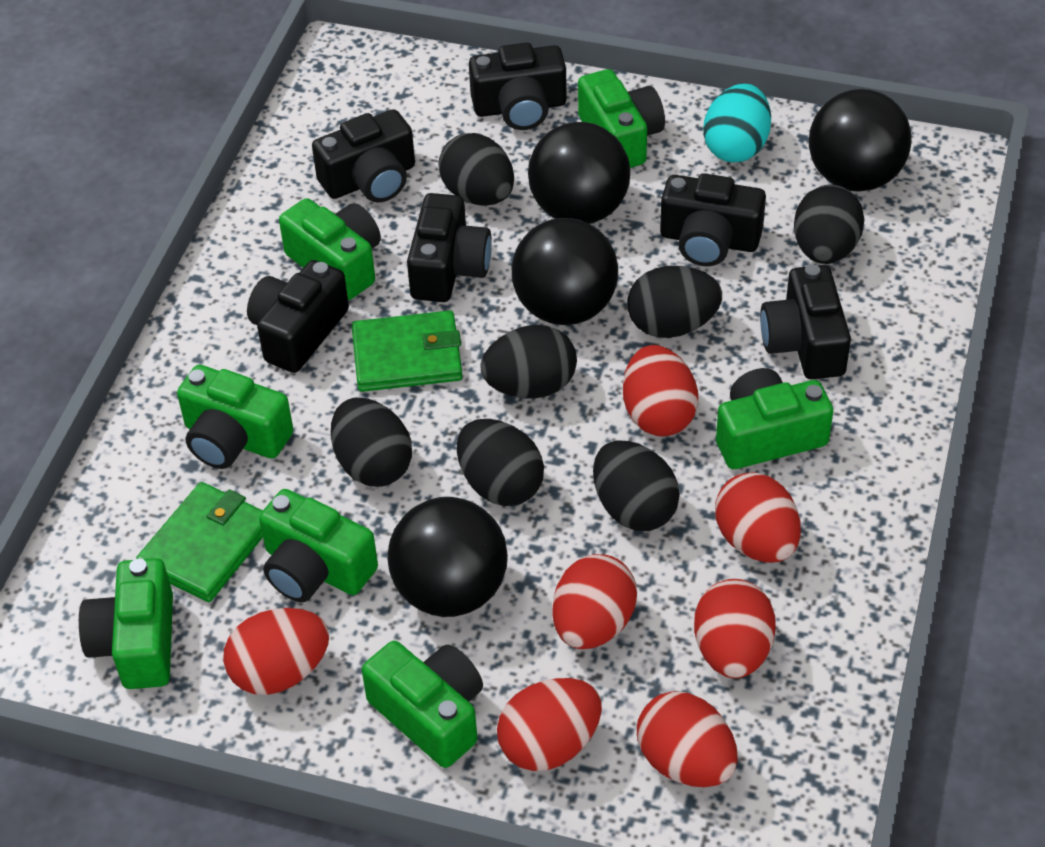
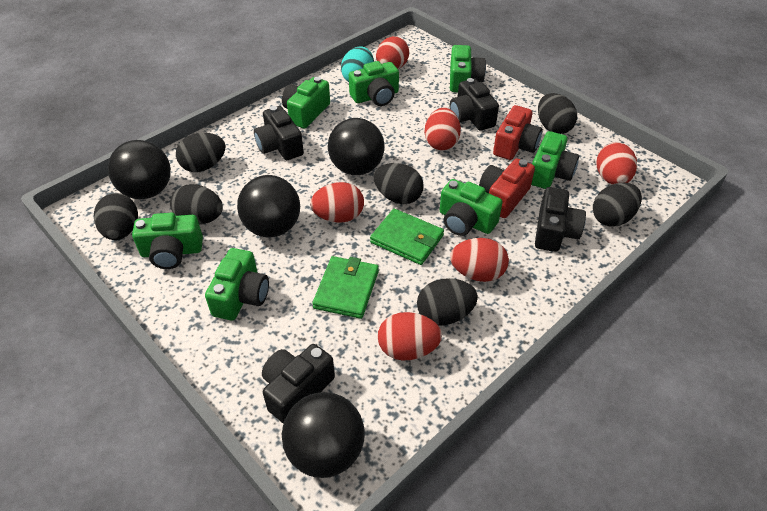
black camera: 6 -> 4
red camera: 0 -> 2
red egg: 7 -> 6

